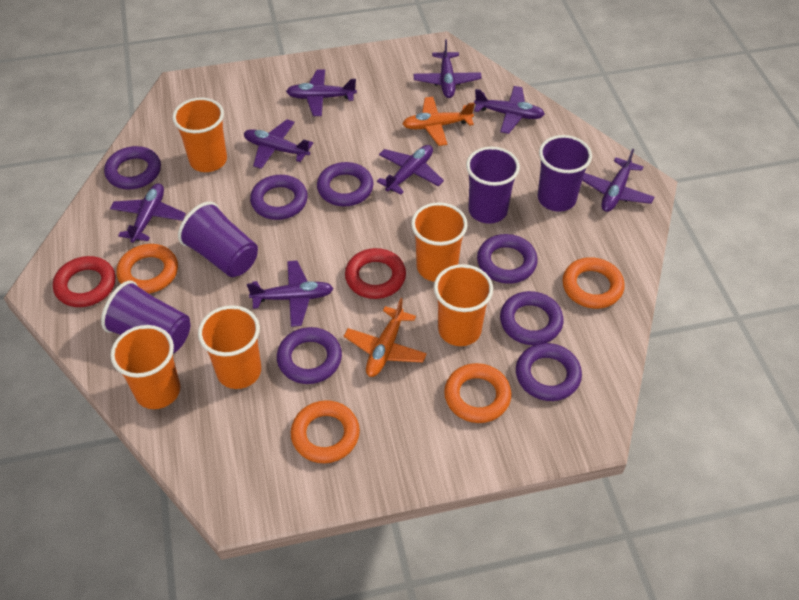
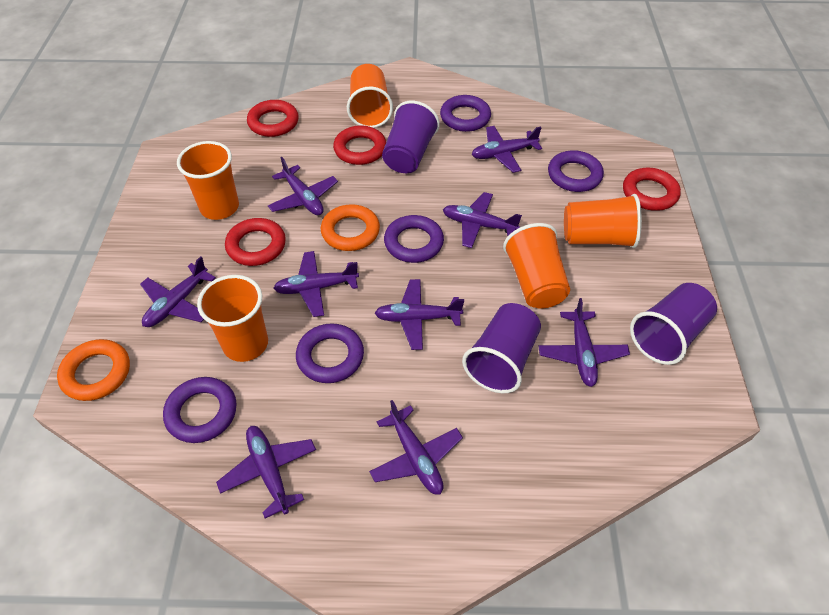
orange plane: 2 -> 0
orange ring: 4 -> 2
purple cup: 4 -> 3
purple plane: 8 -> 9
purple ring: 7 -> 5
red ring: 2 -> 4

